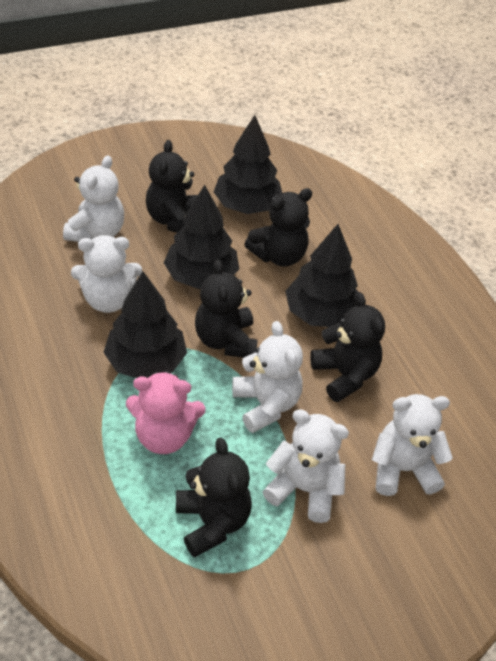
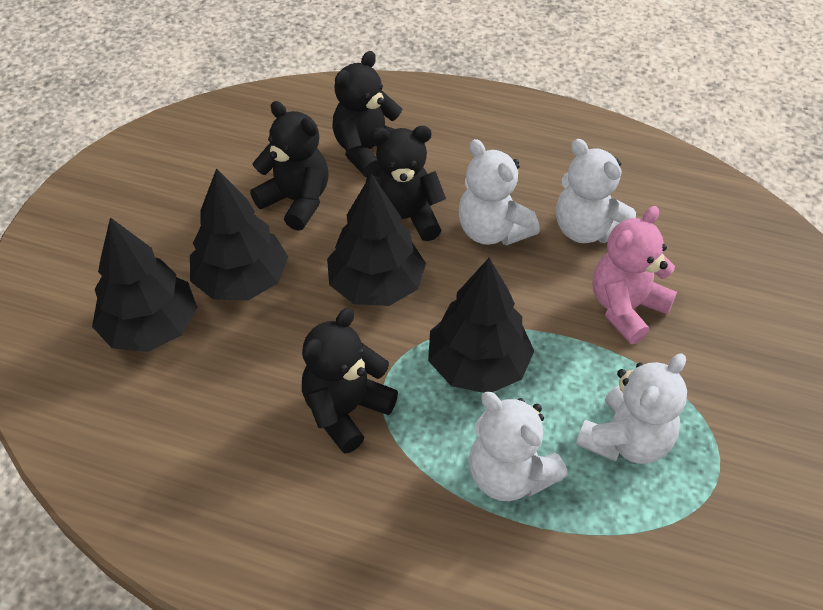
black teddy bear: 5 -> 4
white teddy bear: 5 -> 4

